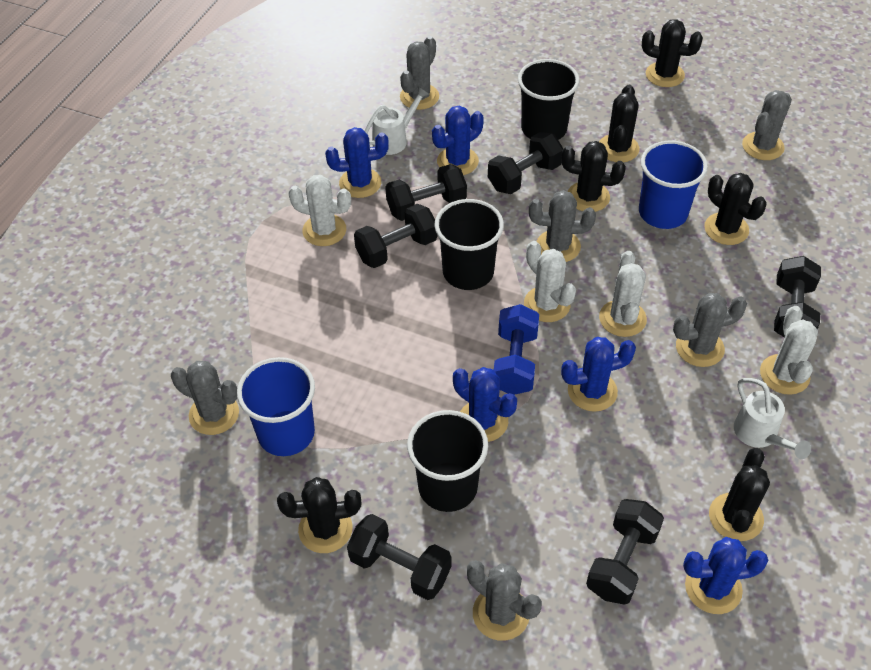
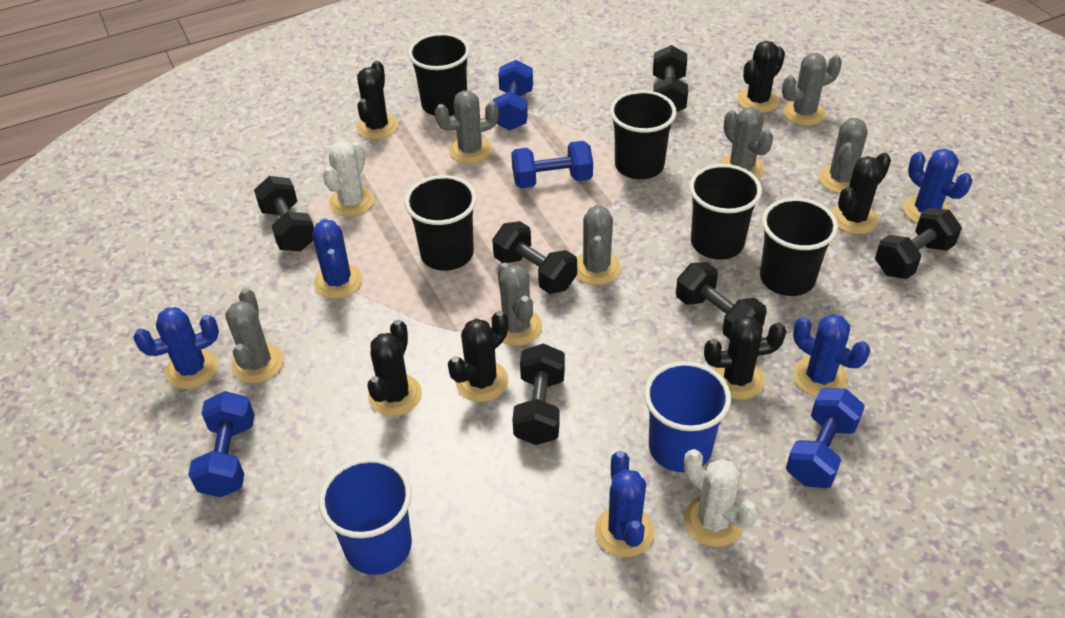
black cup: 3 -> 5
blue dumbbell: 1 -> 4
grey cactus: 6 -> 7
white cactus: 4 -> 2
white watering can: 2 -> 0

